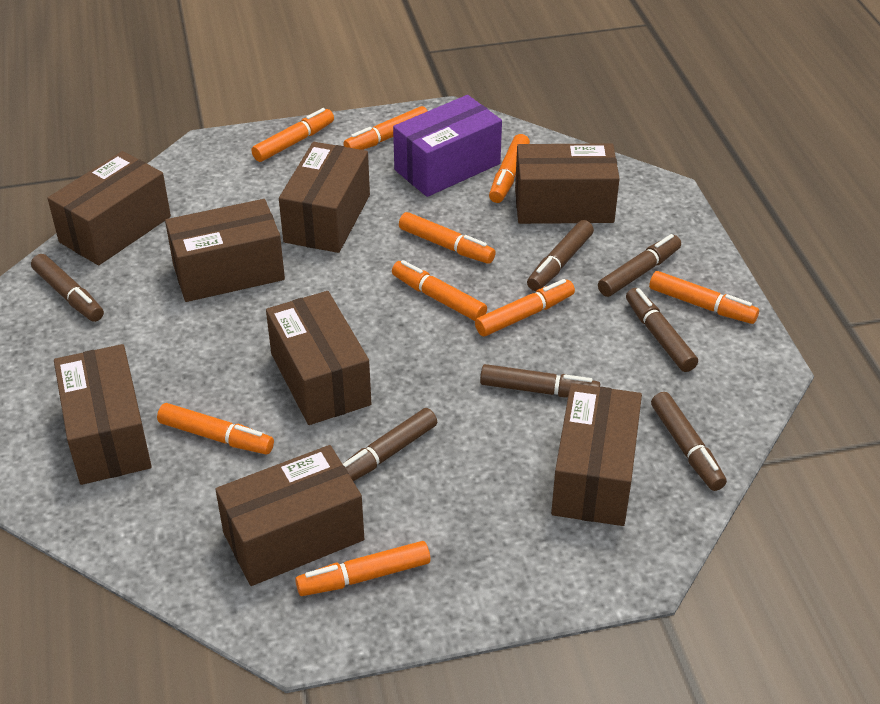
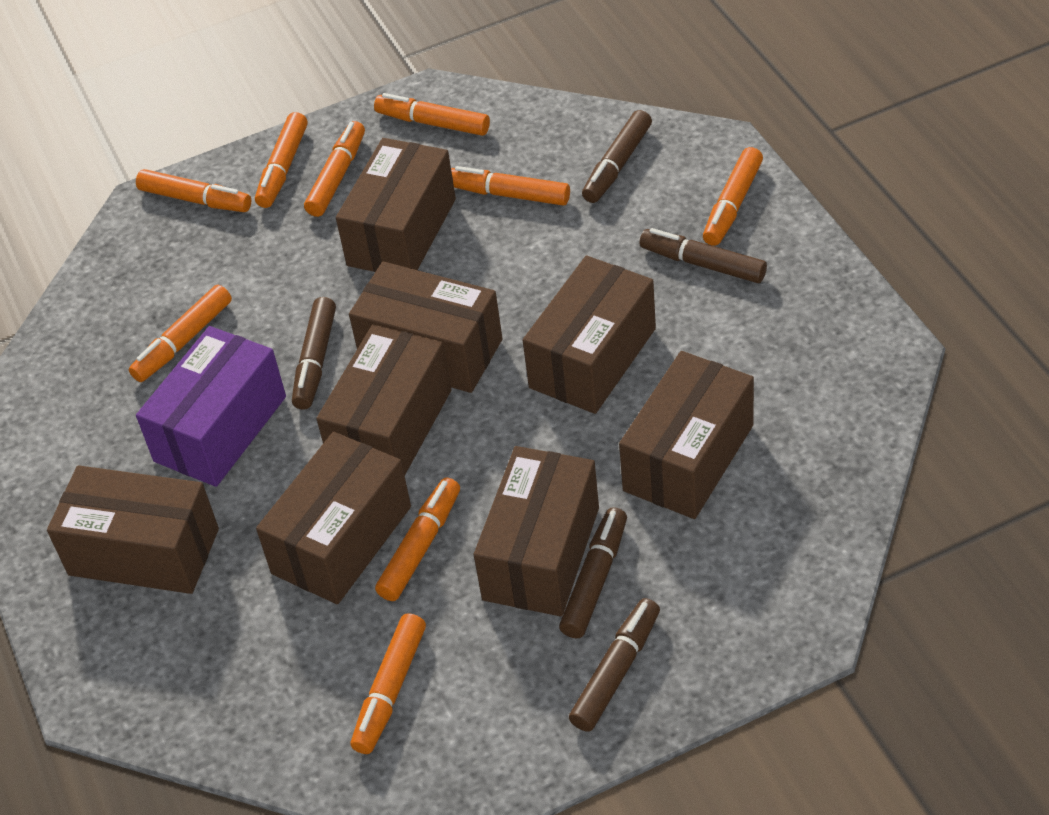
brown marker: 7 -> 5

